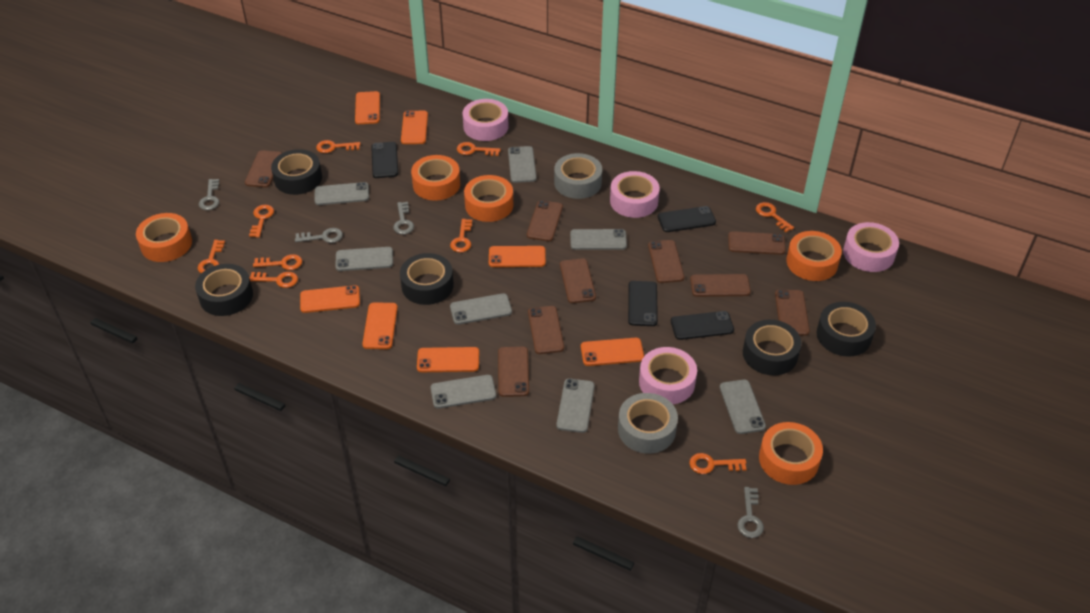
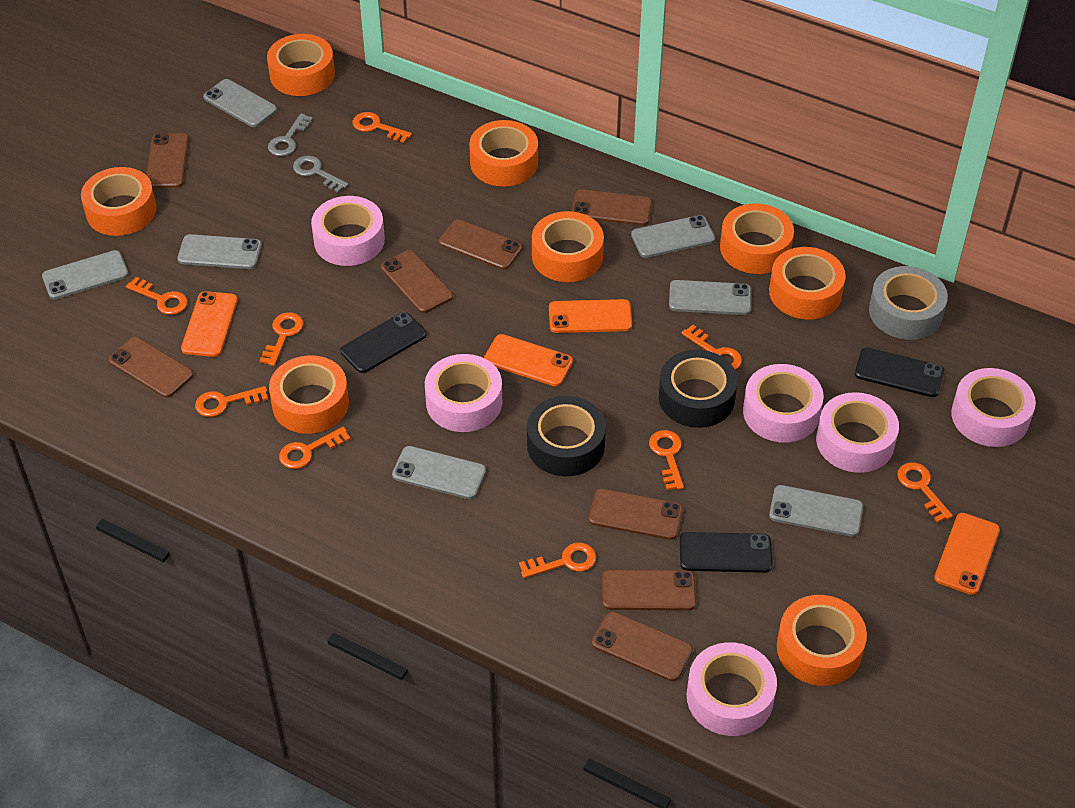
black phone: 4 -> 3
black tape: 5 -> 2
brown phone: 9 -> 8
grey key: 4 -> 2
grey phone: 8 -> 7
grey tape: 2 -> 1
orange phone: 7 -> 4
orange tape: 5 -> 8
pink tape: 4 -> 6

